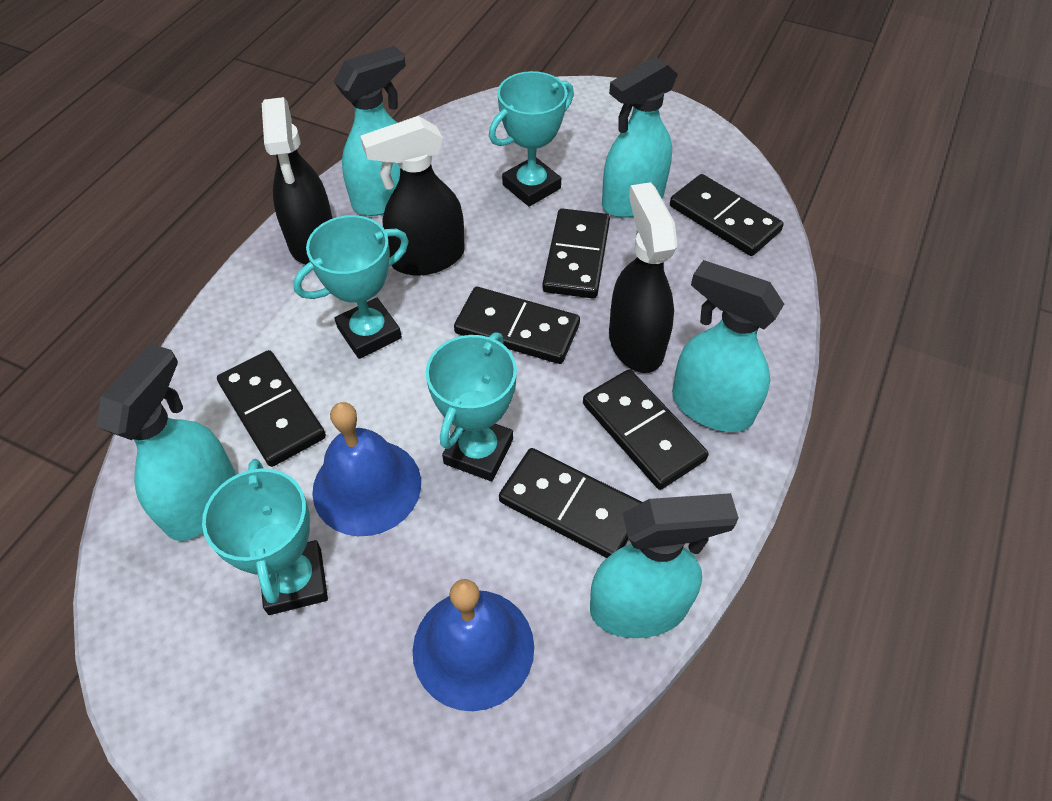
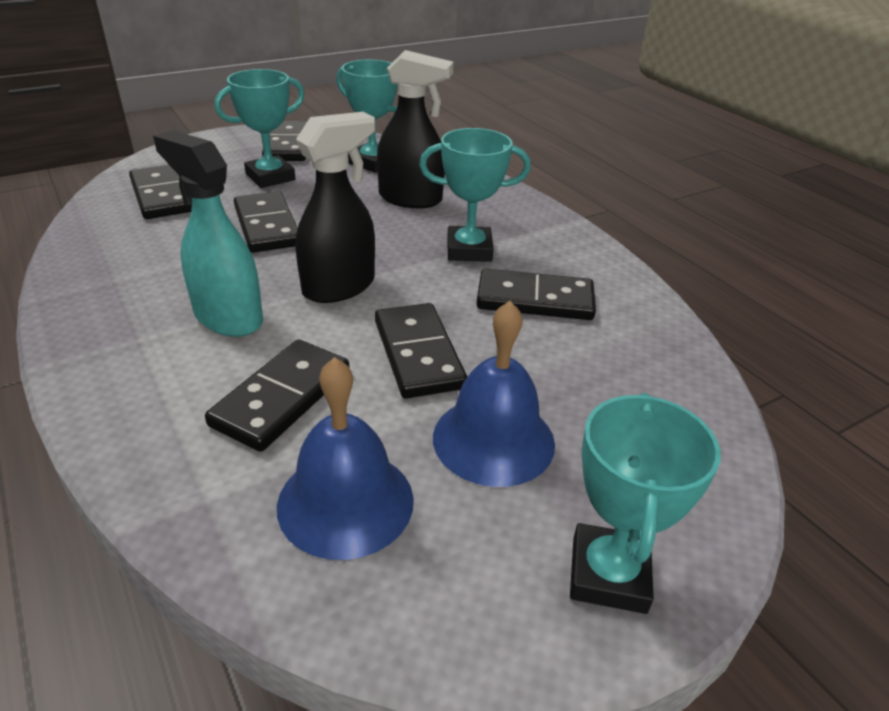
black spray bottle: 3 -> 2
turquoise spray bottle: 5 -> 1

